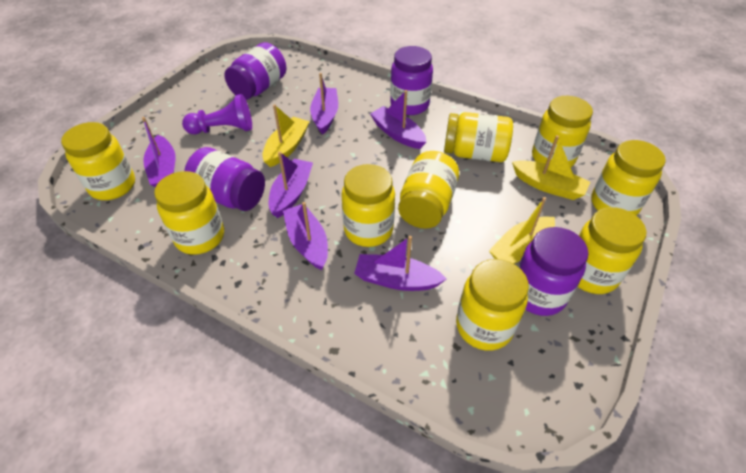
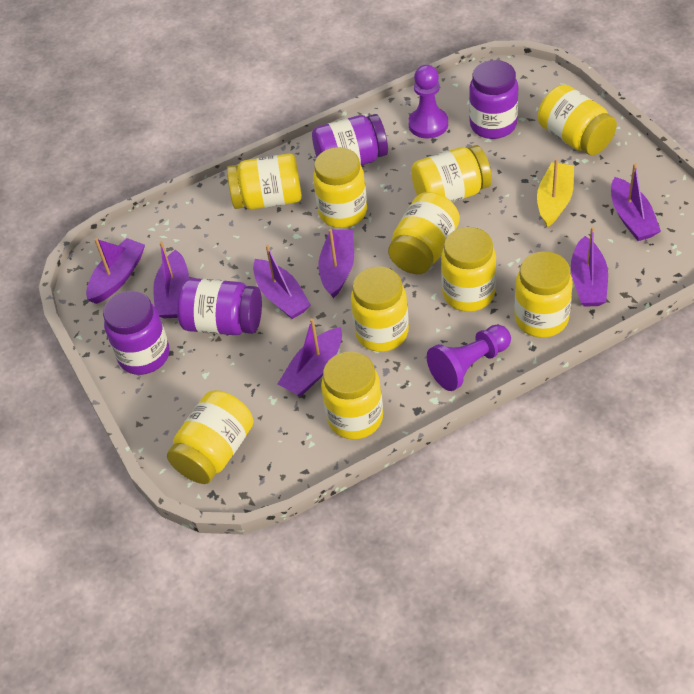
purple boat: 6 -> 7
purple pawn: 1 -> 2
yellow boat: 3 -> 1
yellow jar: 9 -> 10

